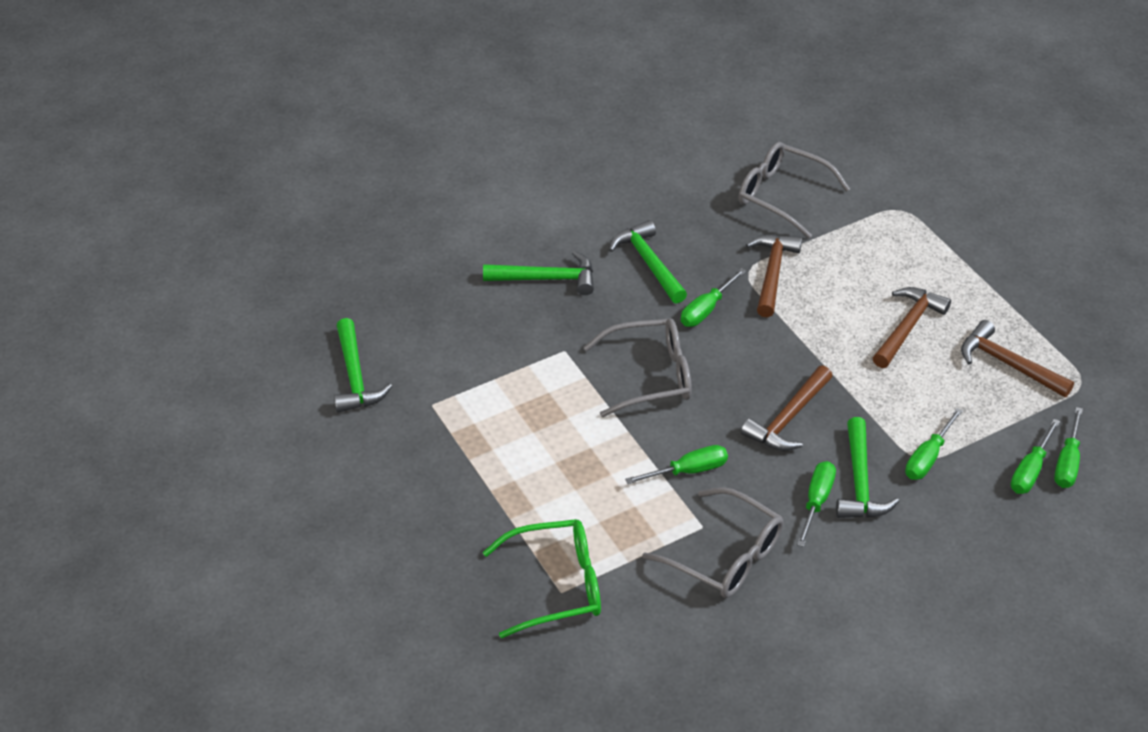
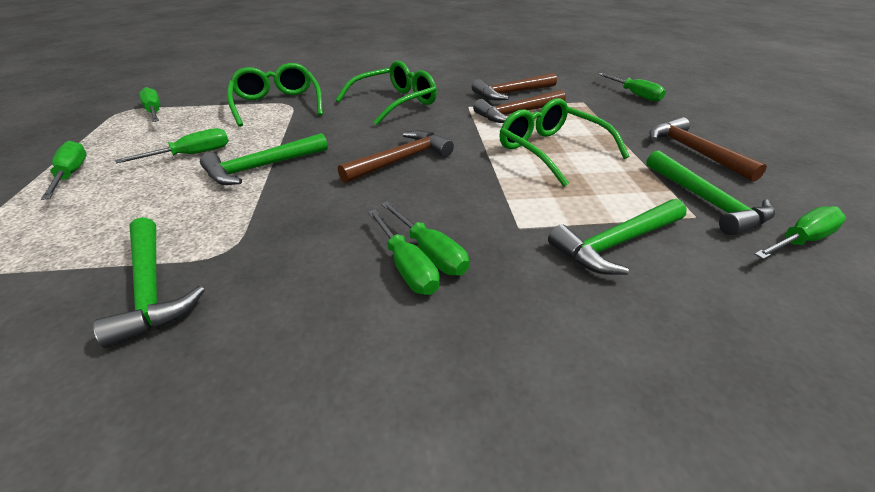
green glasses: 1 -> 3
green screwdriver: 6 -> 7
grey glasses: 3 -> 0

